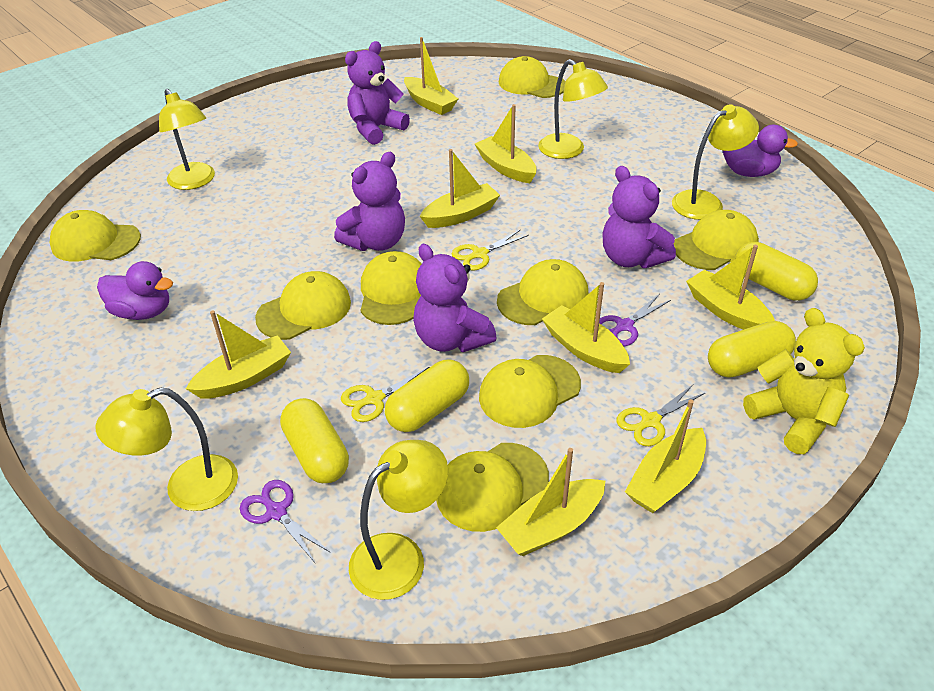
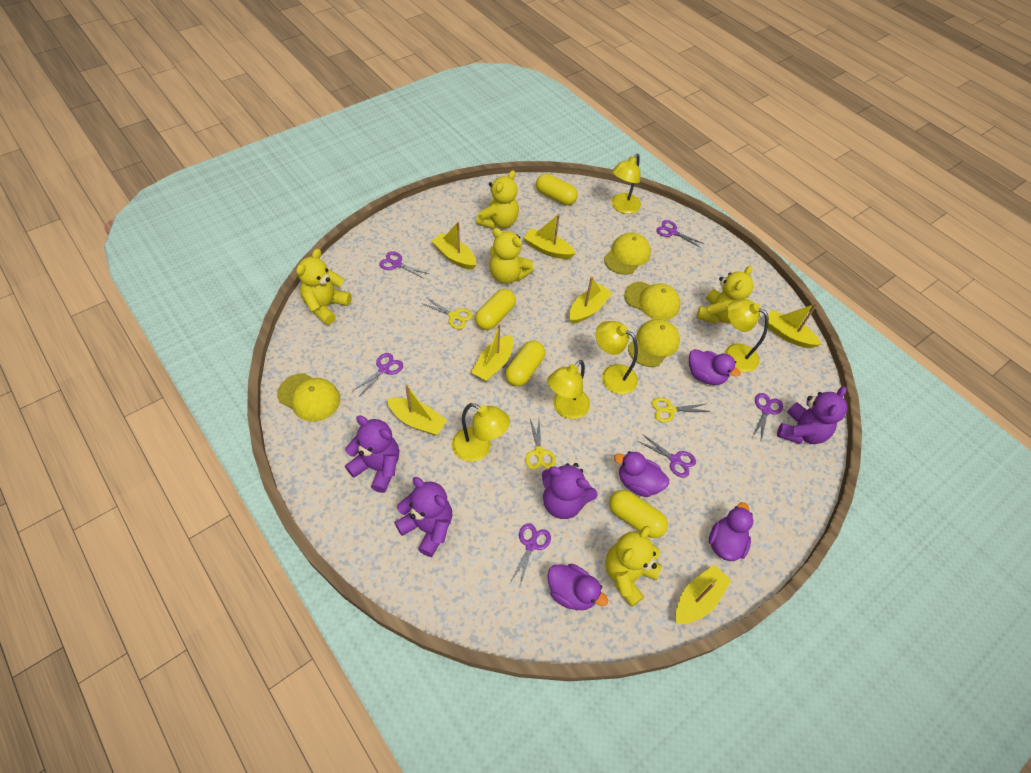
purple duck: 2 -> 4
purple scissors: 2 -> 6
yellow boat: 8 -> 7
yellow cap: 8 -> 4
yellow teddy bear: 1 -> 5

